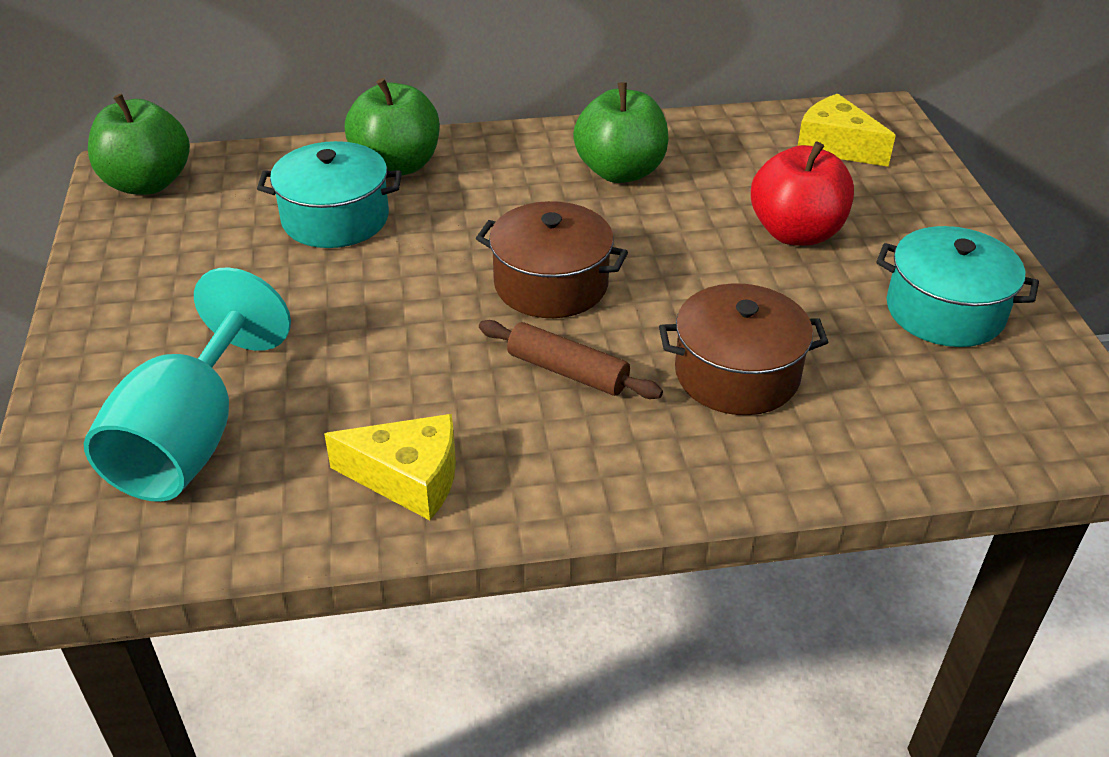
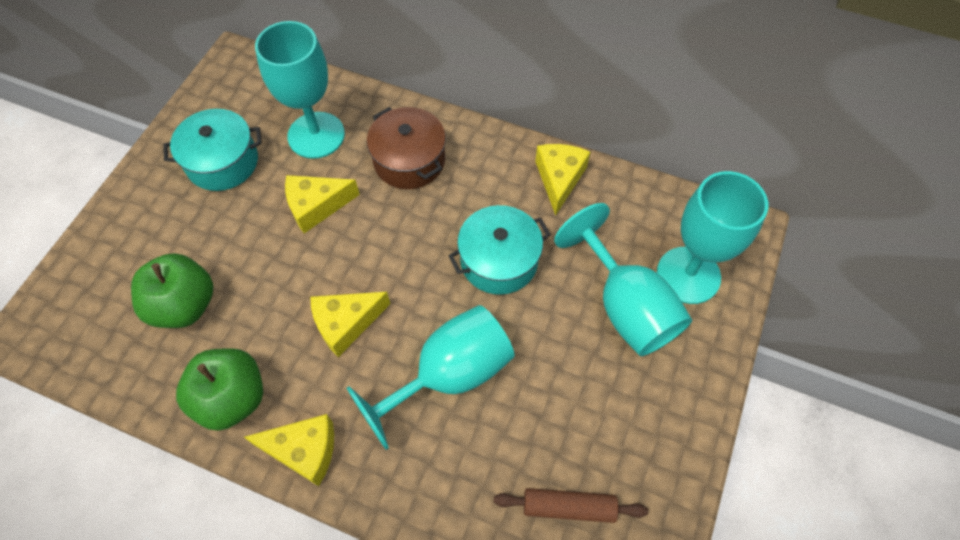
brown pot: 2 -> 1
green apple: 3 -> 2
red apple: 1 -> 0
turquoise goblet: 1 -> 4
yellow cheese: 2 -> 4

